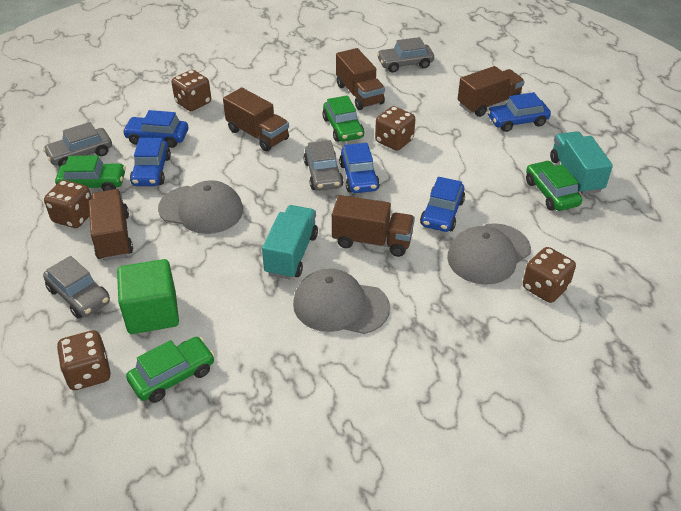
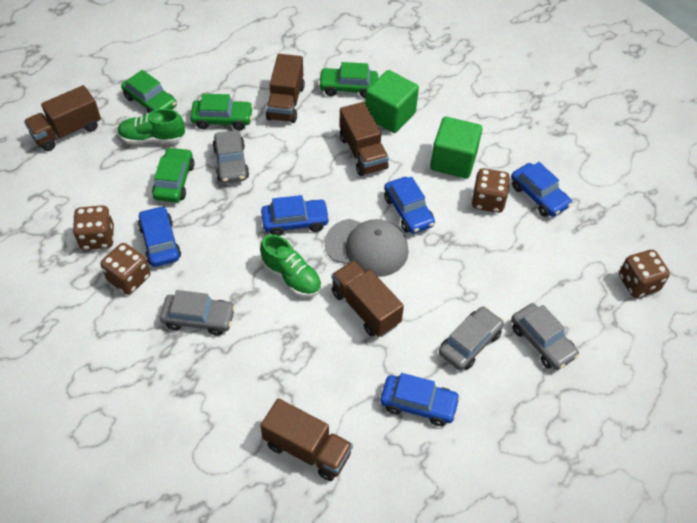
brown dice: 5 -> 4
green cube: 1 -> 2
green shoe: 0 -> 2
grey cap: 3 -> 1
turquoise truck: 2 -> 0

